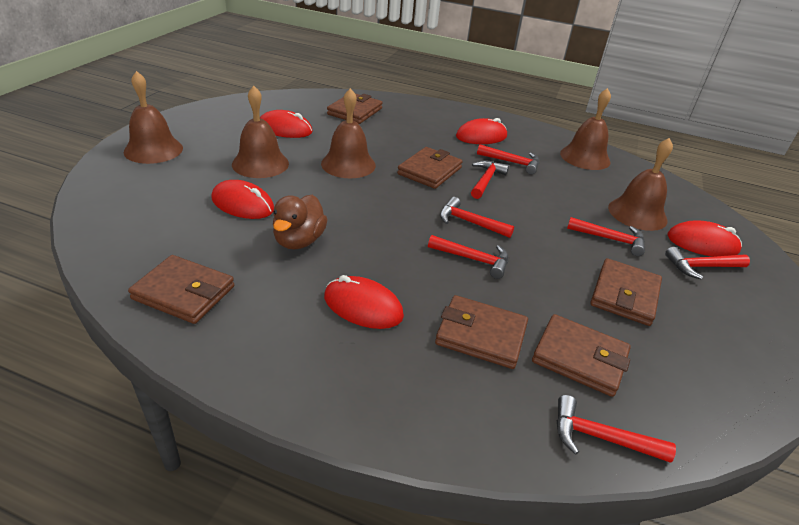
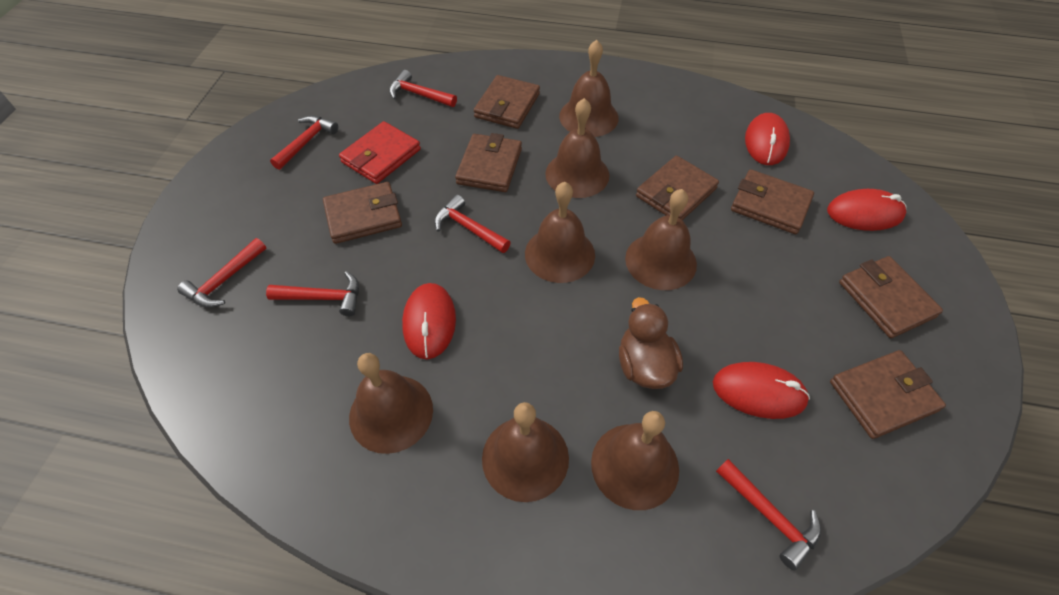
brown bell: 5 -> 7
brown wallet: 6 -> 7
red hammer: 7 -> 6
red mouse: 5 -> 4
red wallet: 0 -> 1

